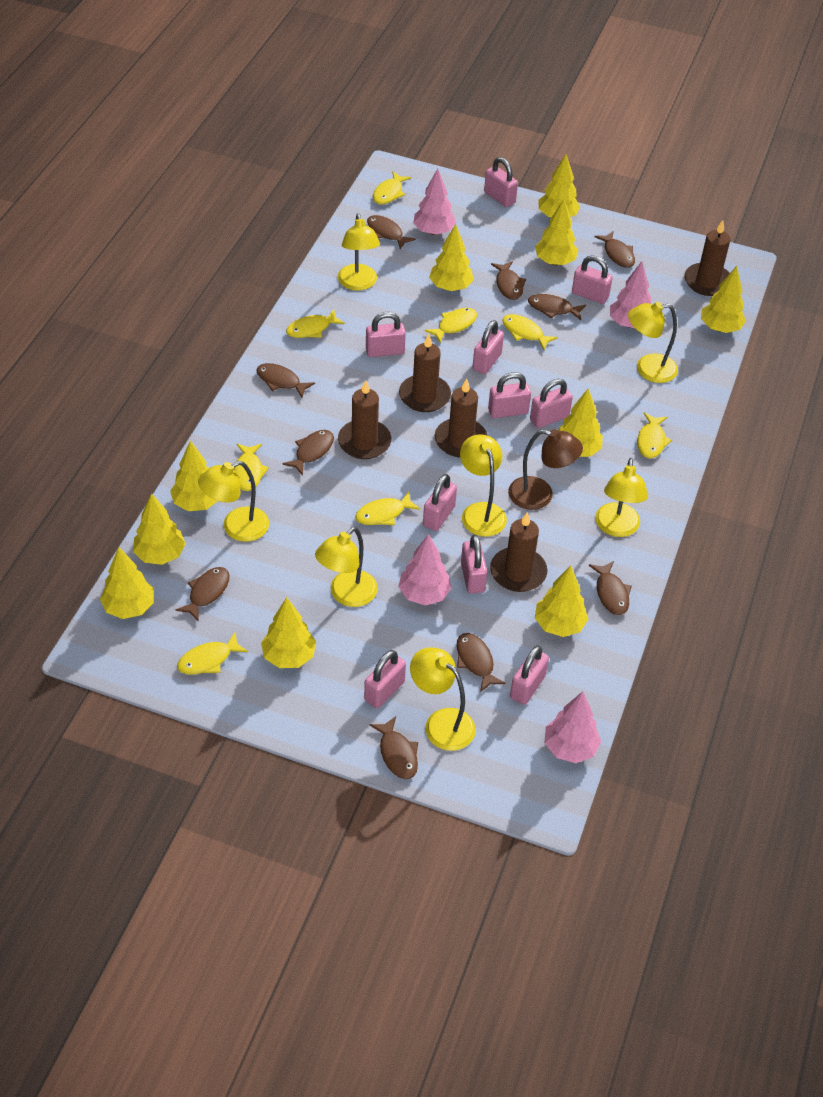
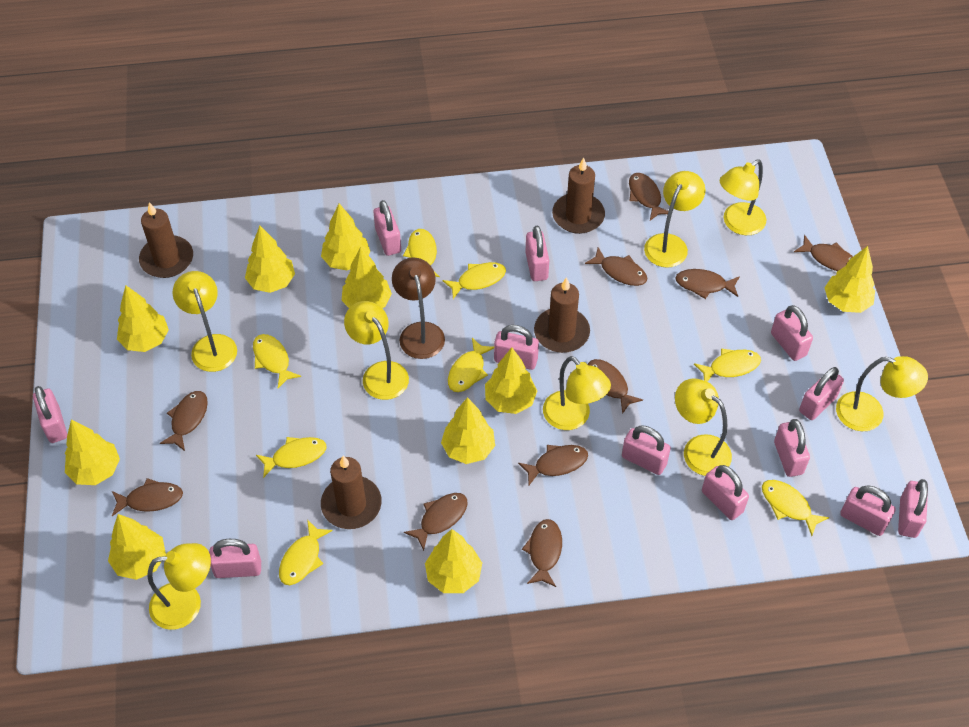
brown candle: 5 -> 4
pink padlock: 10 -> 12
pink tree: 4 -> 0
yellow lamp: 7 -> 8

